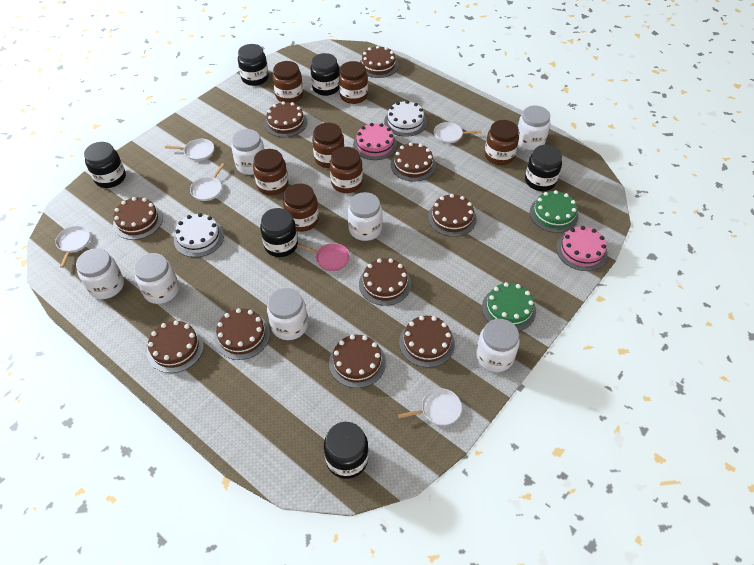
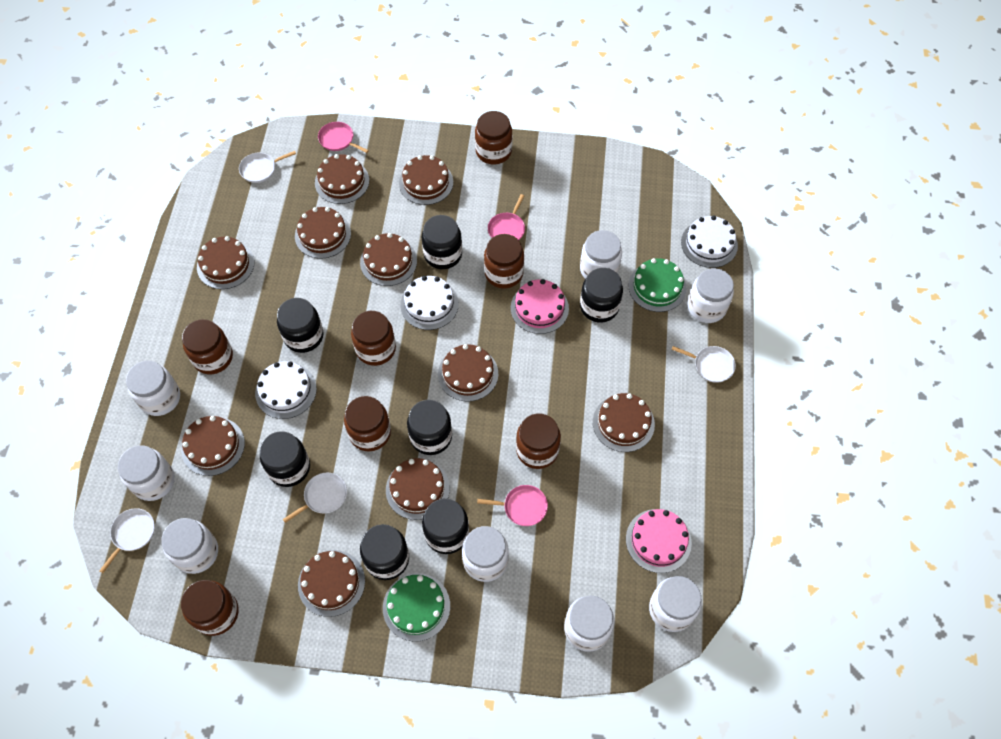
black jar: 6 -> 7
pink pan: 1 -> 3
white cake: 2 -> 3
white jar: 7 -> 8
white pan: 5 -> 4

